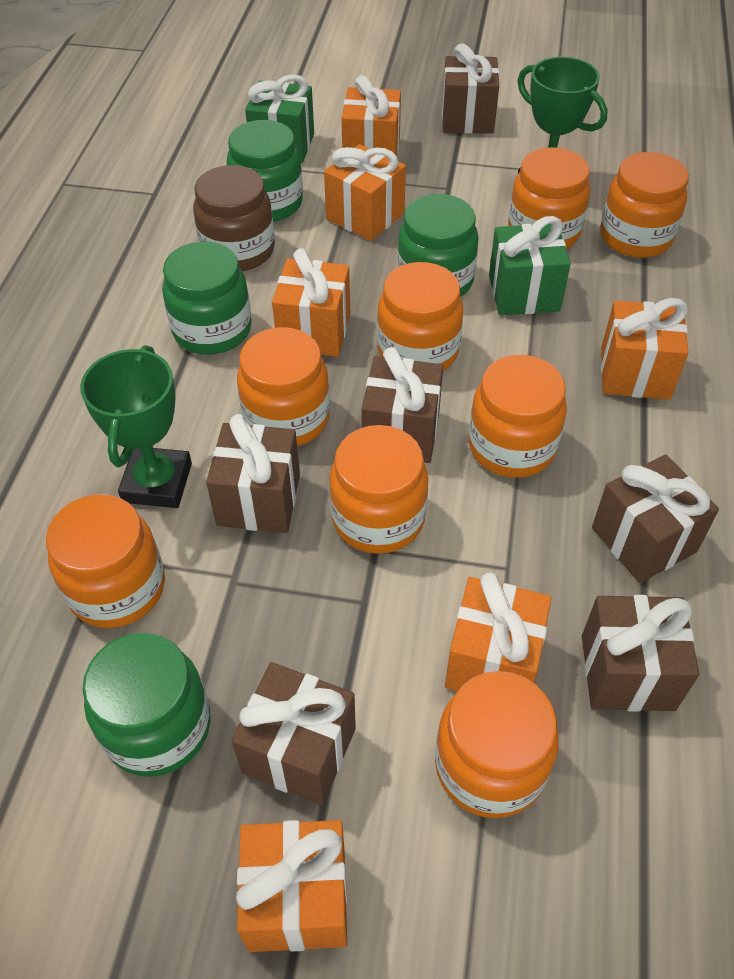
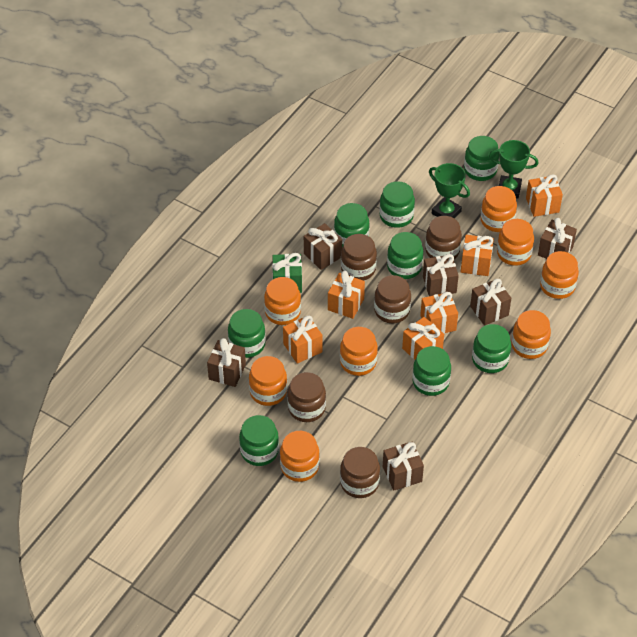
brown jar: 1 -> 5
green gift: 2 -> 1
green jar: 4 -> 8

